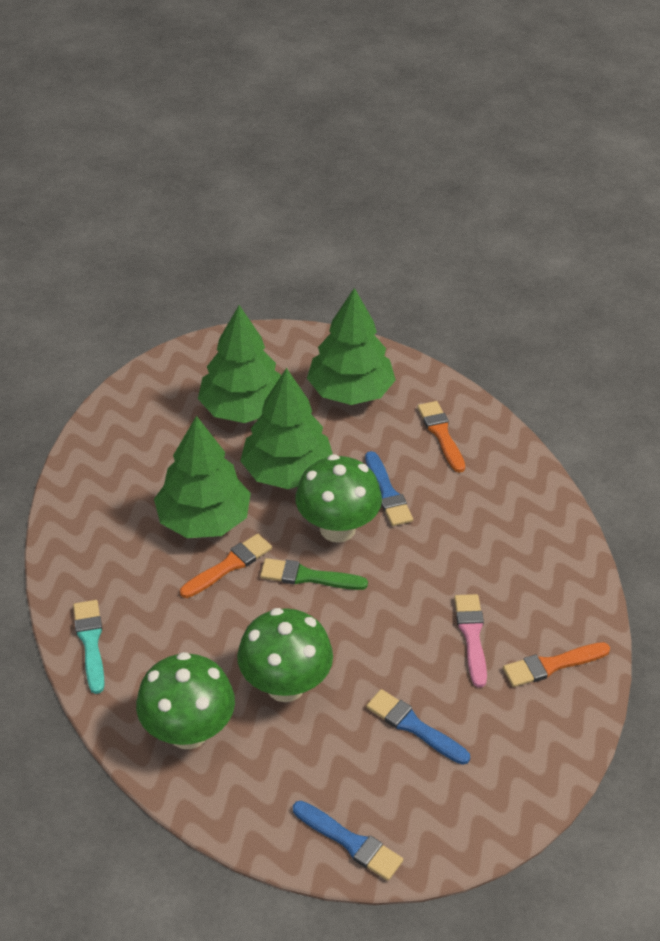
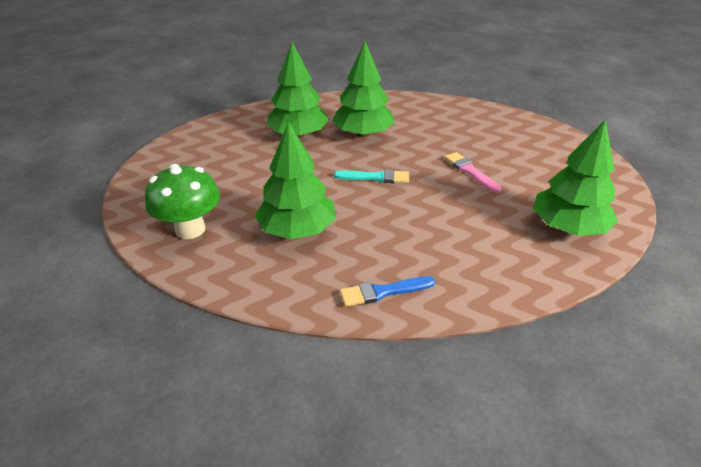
blue brush: 3 -> 1
green brush: 1 -> 0
green mushroom: 3 -> 1
orange brush: 3 -> 0

